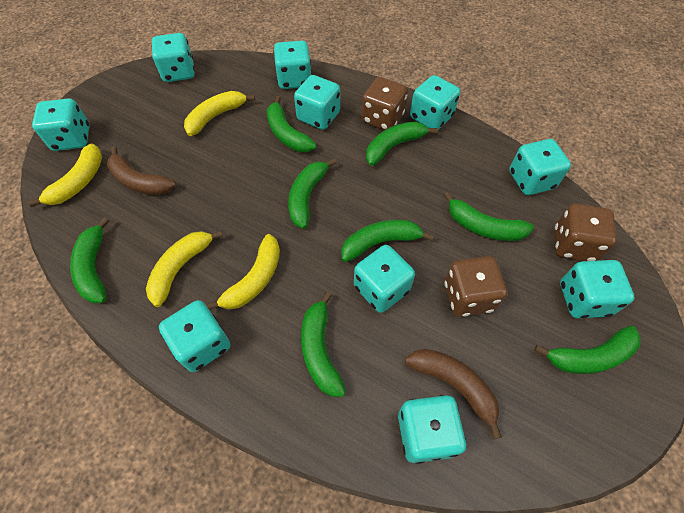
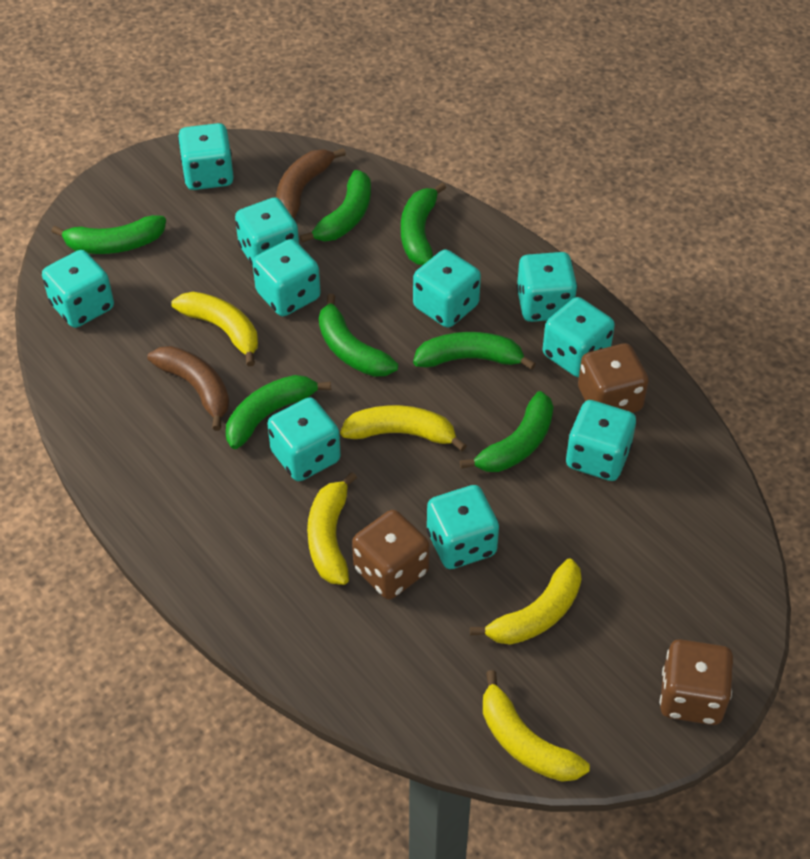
green banana: 8 -> 7
yellow banana: 4 -> 5

